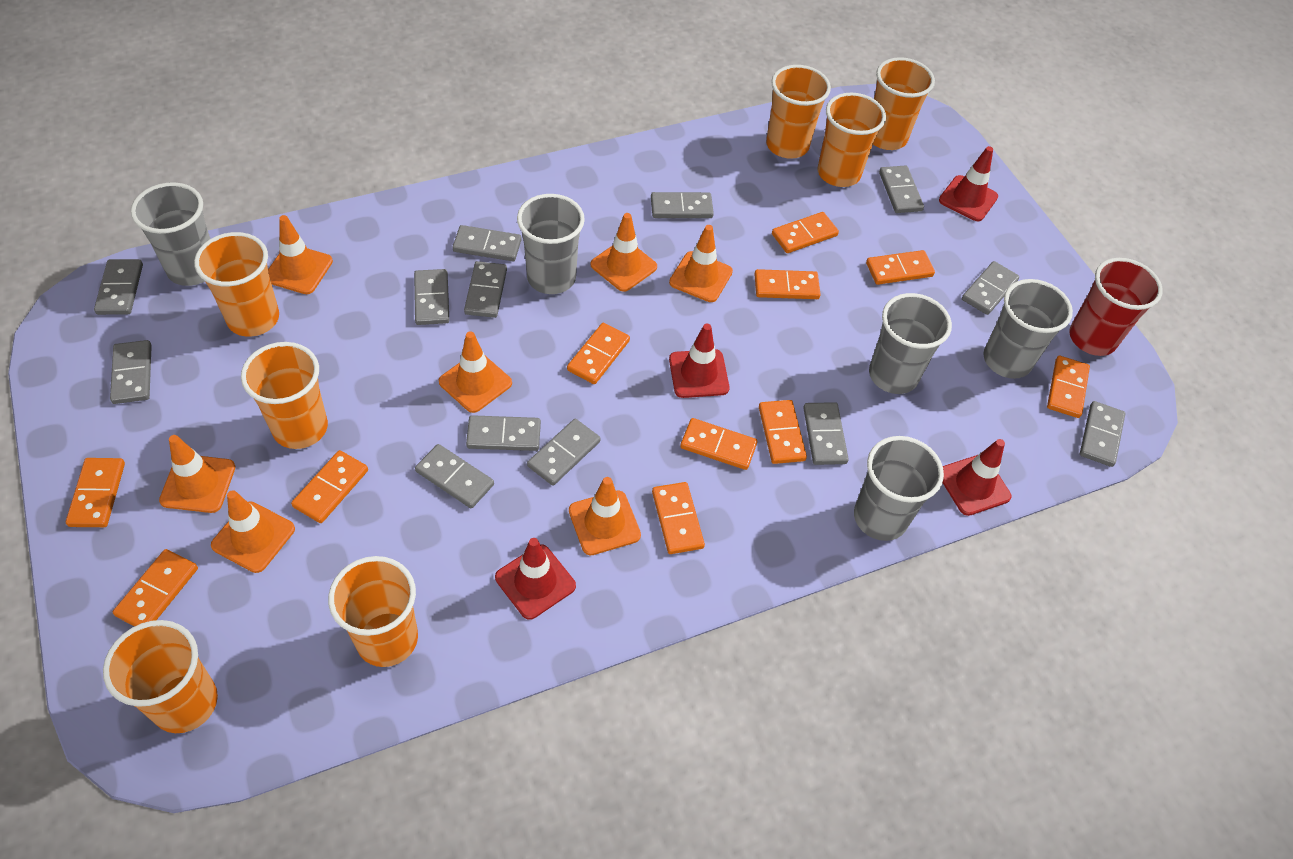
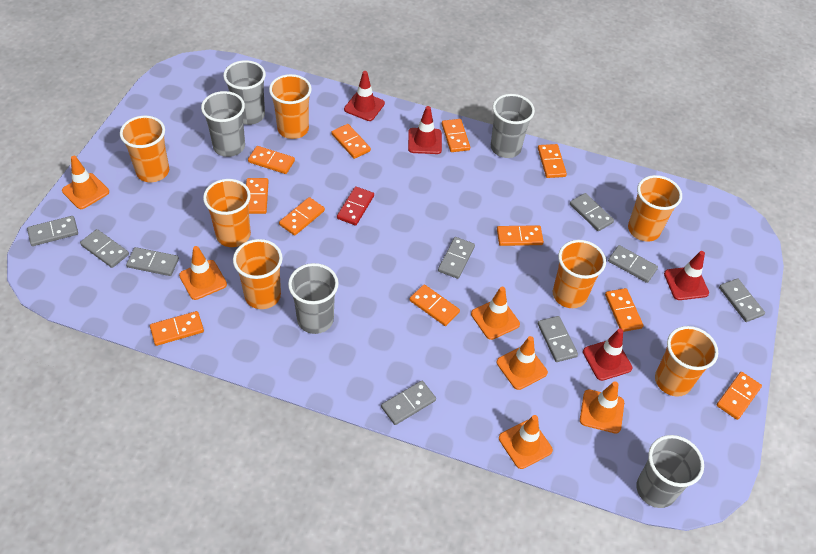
grey domino: 13 -> 9
orange traffic cone: 7 -> 6
red cup: 1 -> 0
red domino: 0 -> 1

